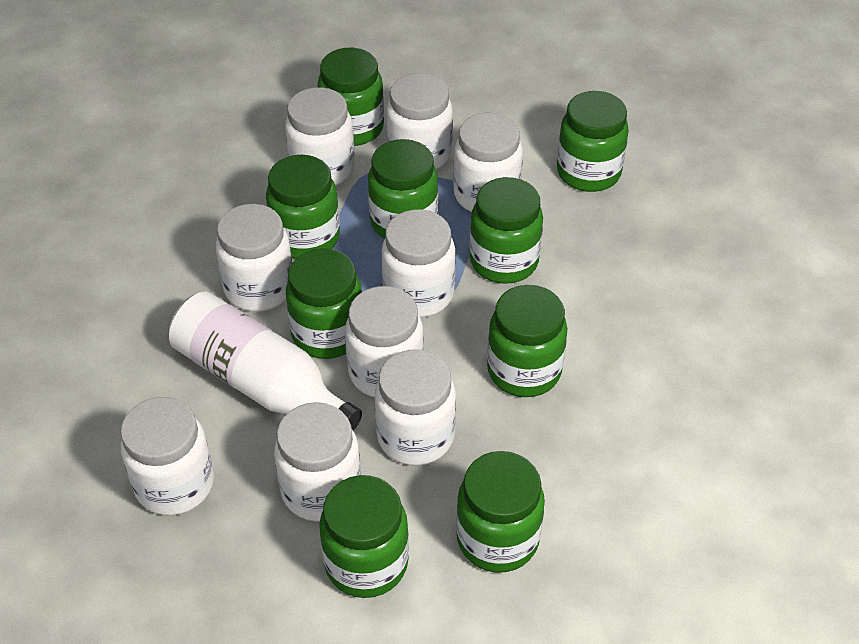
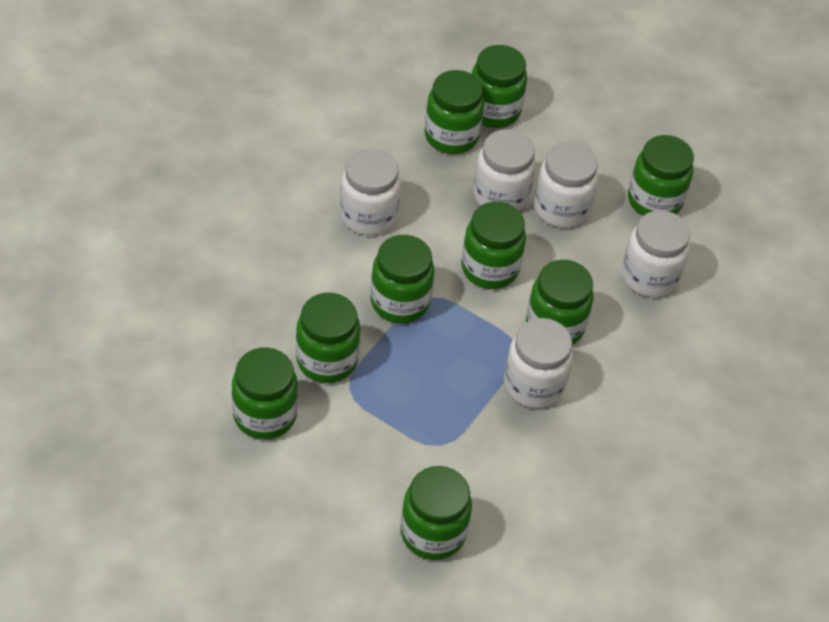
white bottle: 1 -> 0
white jar: 9 -> 5

